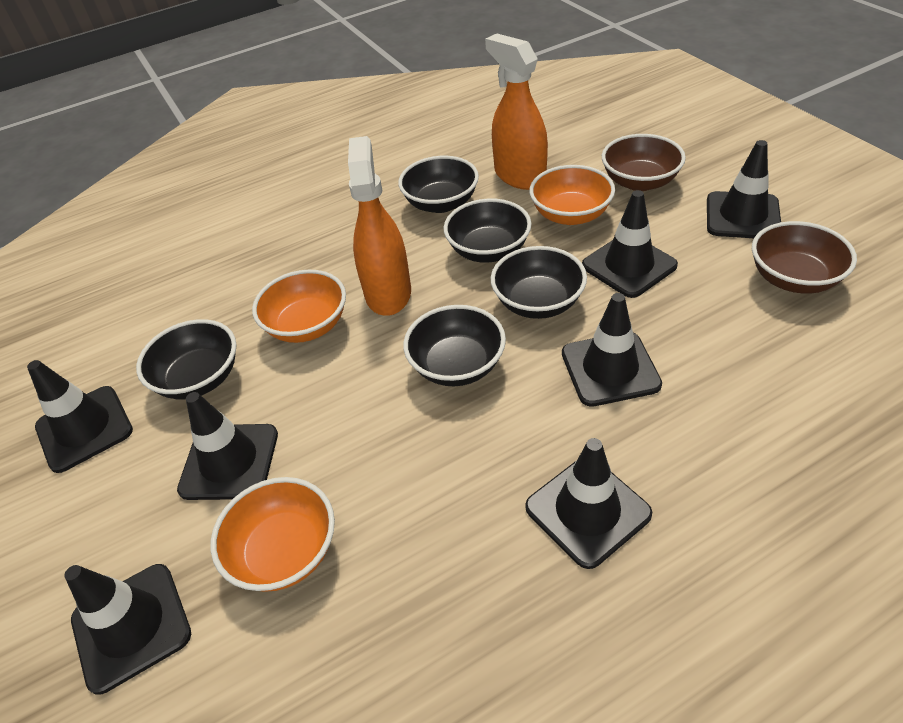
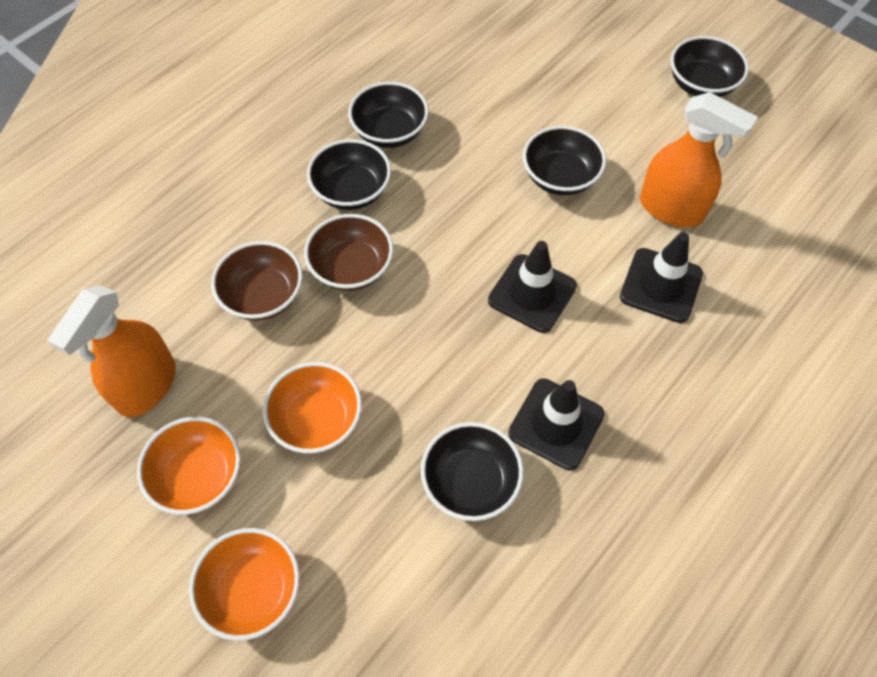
black traffic cone: 7 -> 3

